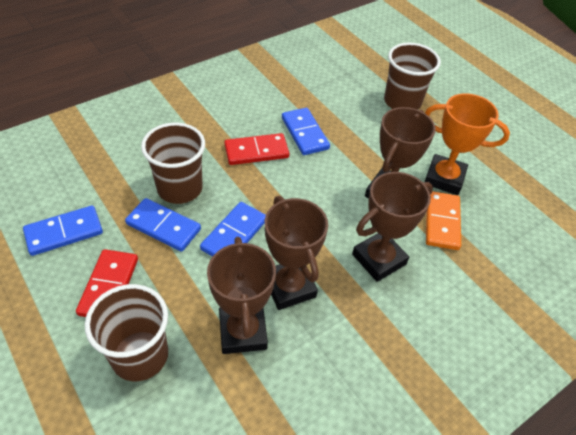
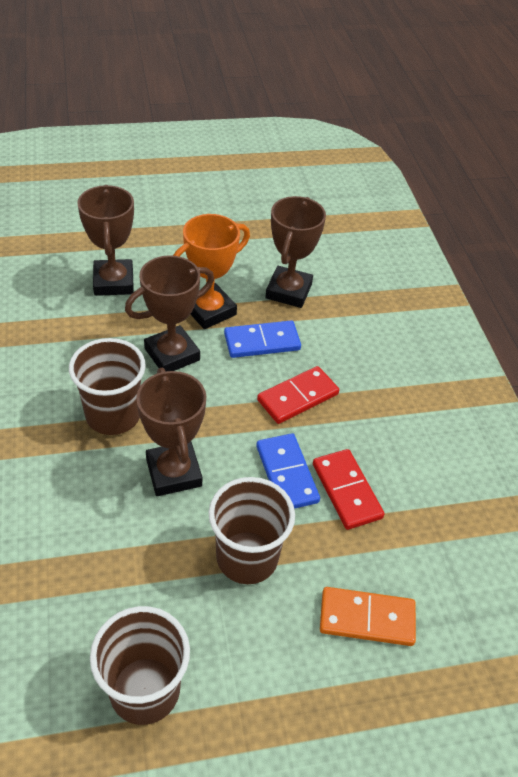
blue domino: 4 -> 2

